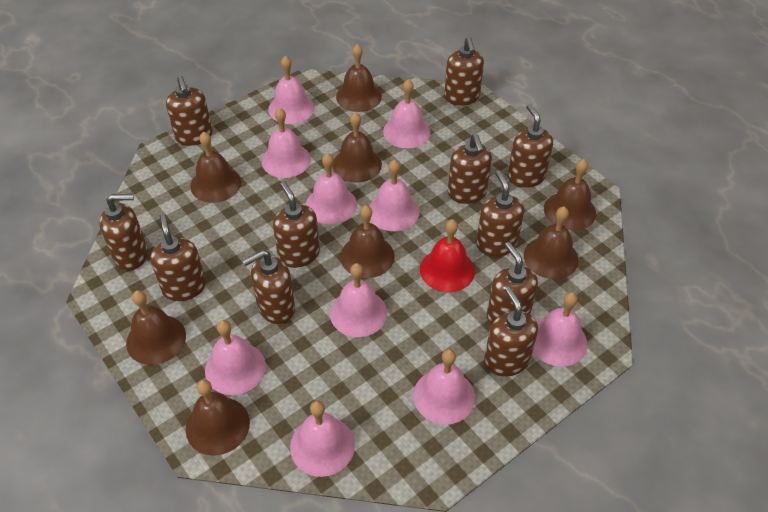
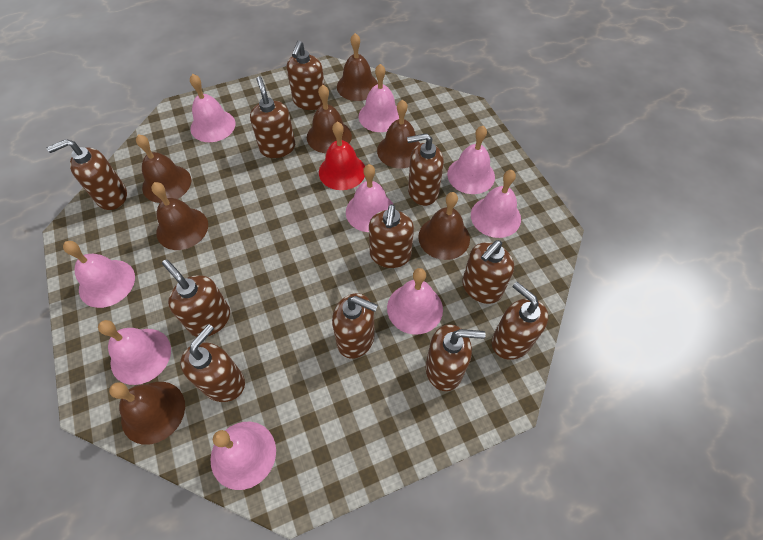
brown bell: 8 -> 7
pink bell: 10 -> 9

